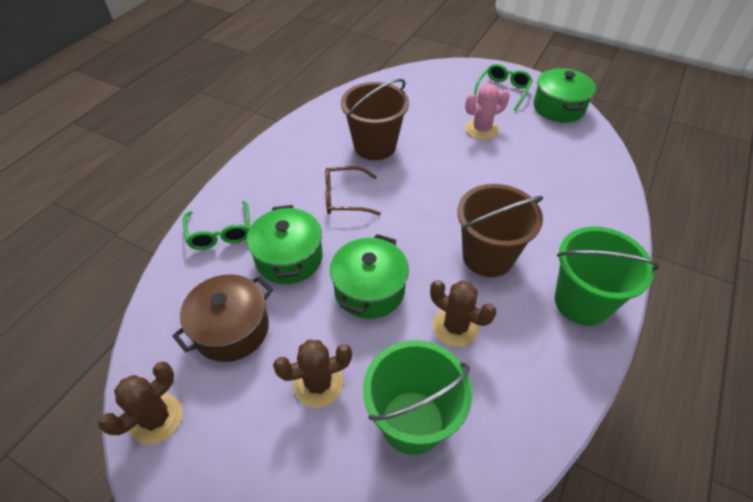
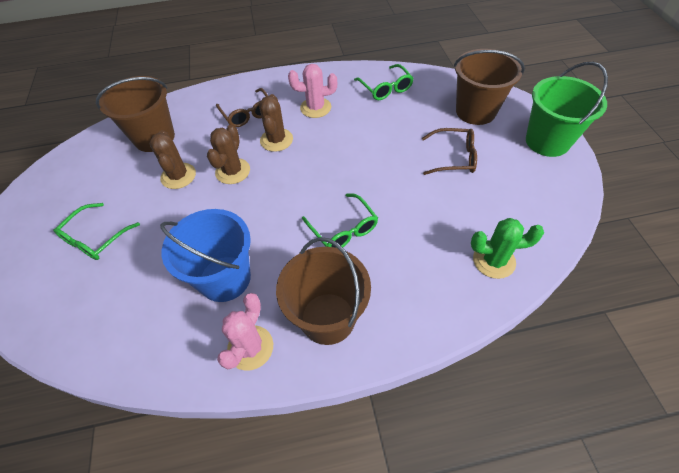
blue bucket: 0 -> 1
brown bucket: 2 -> 3
brown glasses: 1 -> 2
brown pot: 1 -> 0
green bucket: 2 -> 1
green cactus: 0 -> 1
green glasses: 2 -> 3
green pot: 3 -> 0
pink cactus: 1 -> 2

